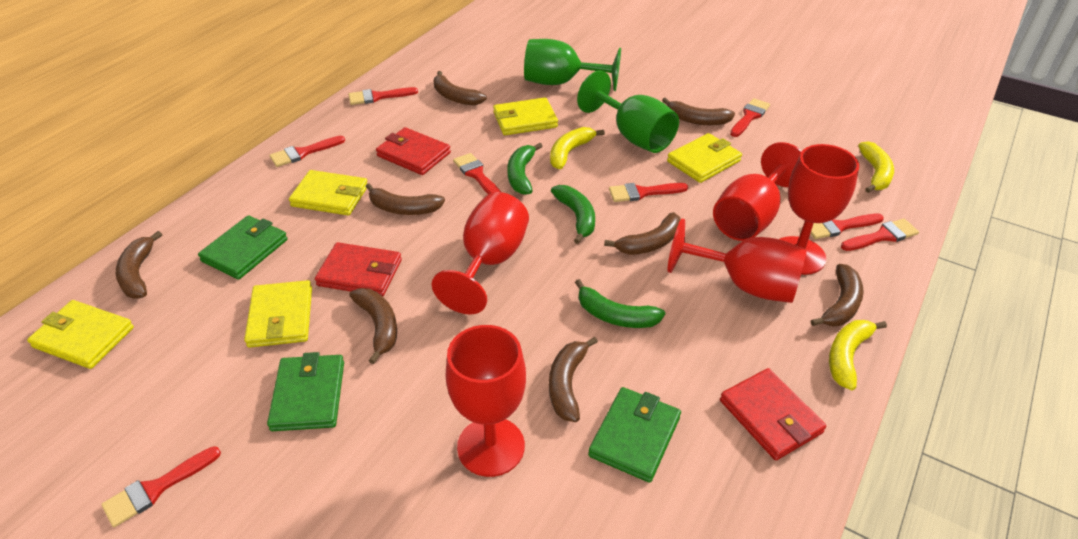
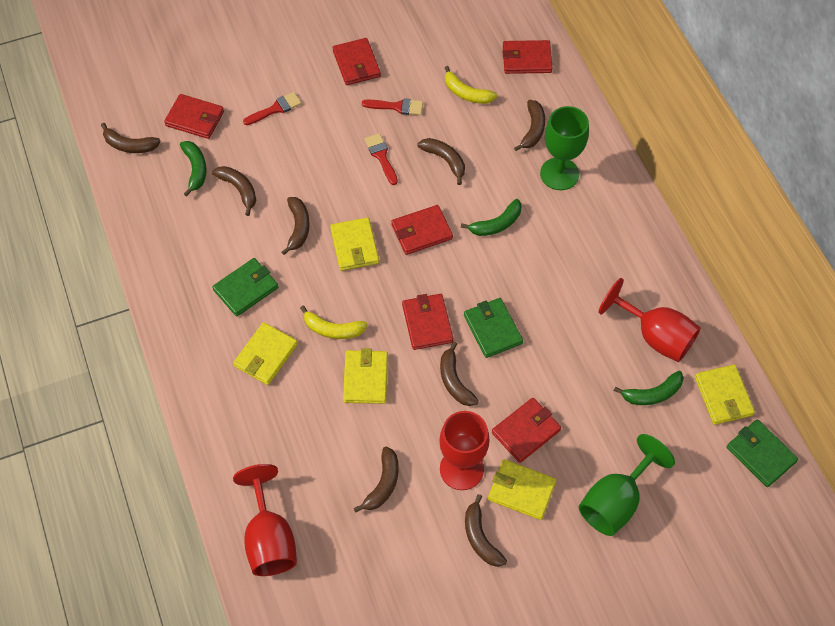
red brush: 8 -> 3
red goblet: 5 -> 3
red wallet: 3 -> 6
yellow banana: 3 -> 2

